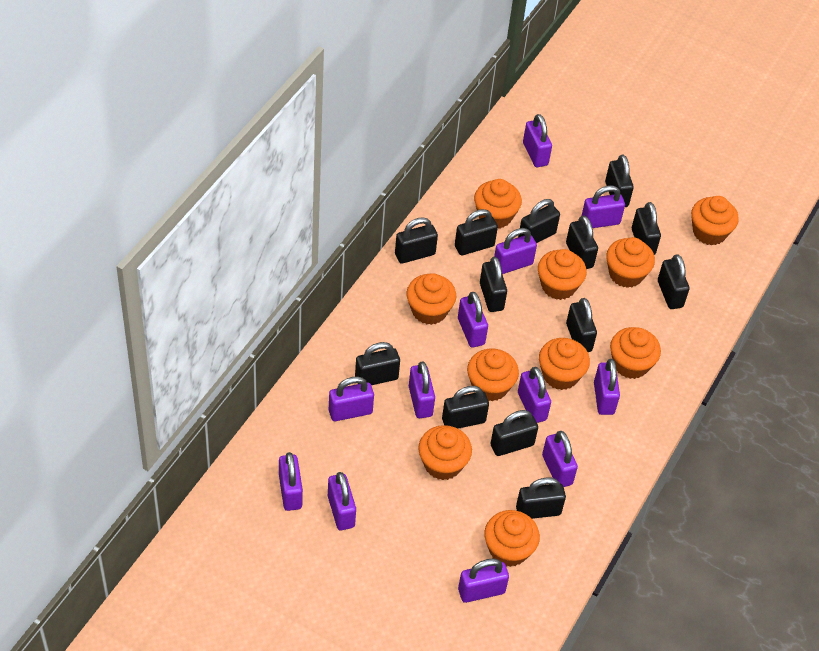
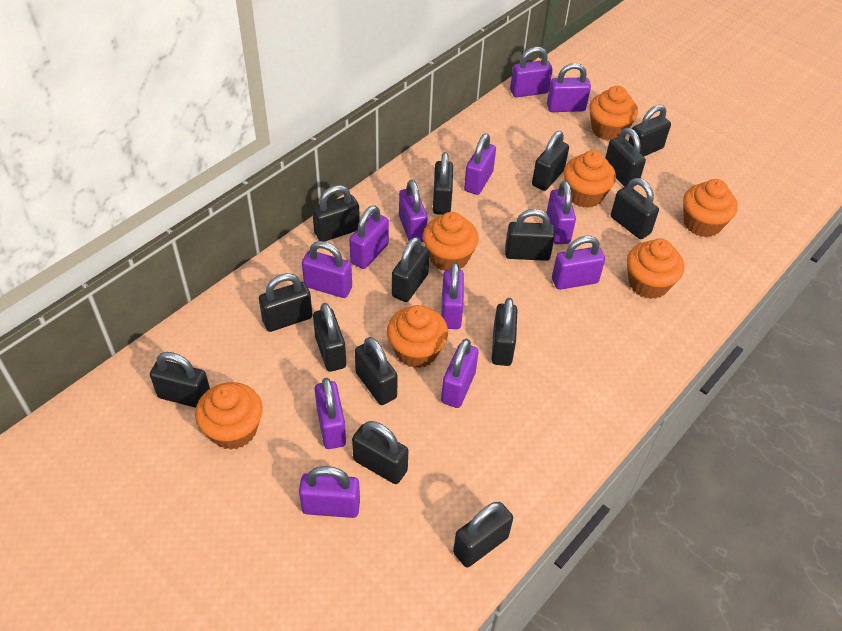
black padlock: 13 -> 15
orange cupcake: 10 -> 7

